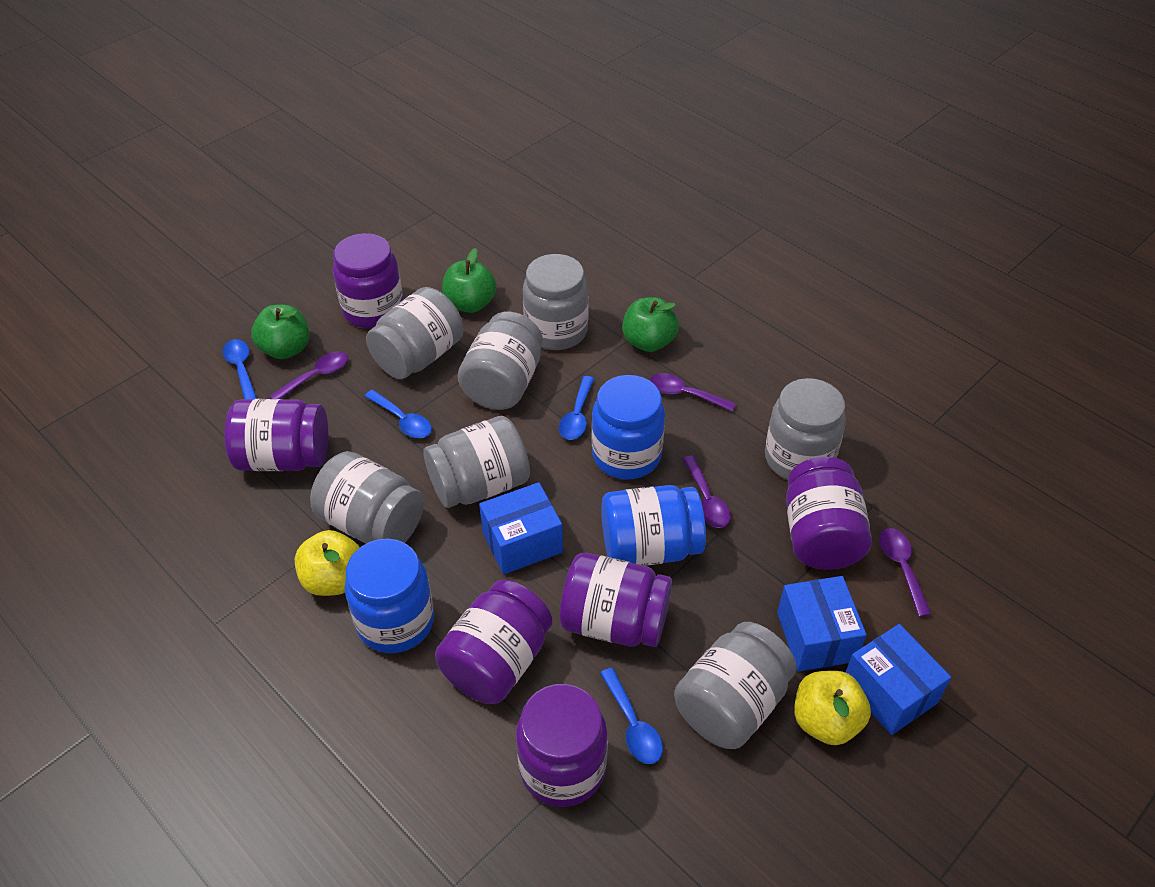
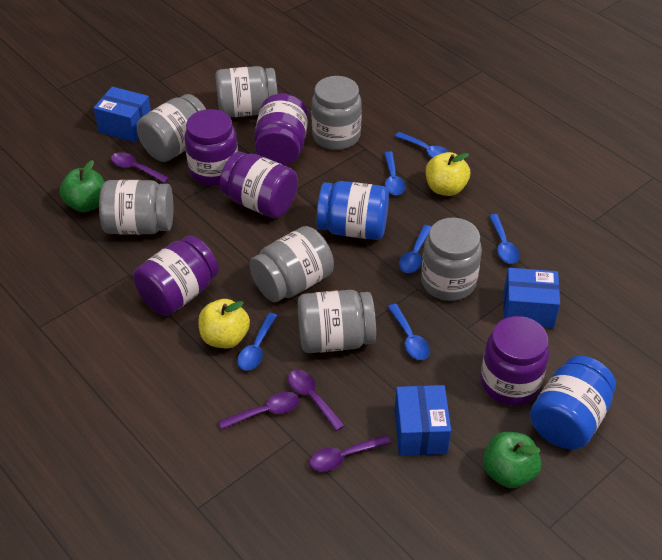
blue jar: 3 -> 2
blue spoon: 4 -> 6
green apple: 3 -> 2
purple jar: 6 -> 5

